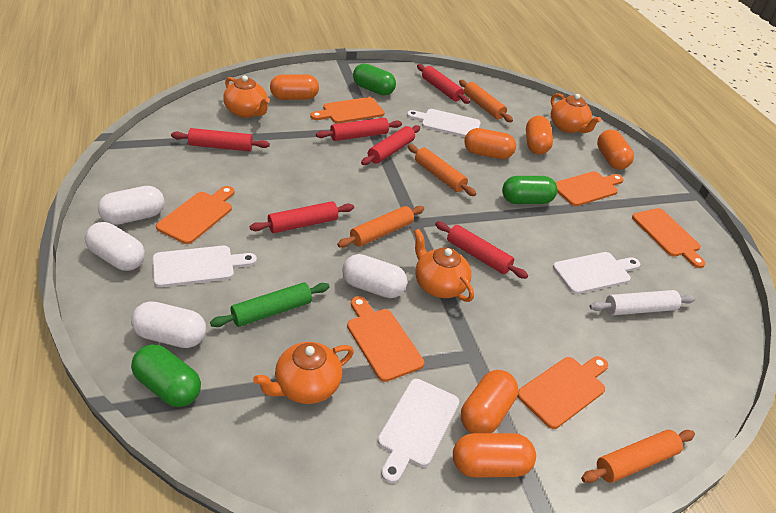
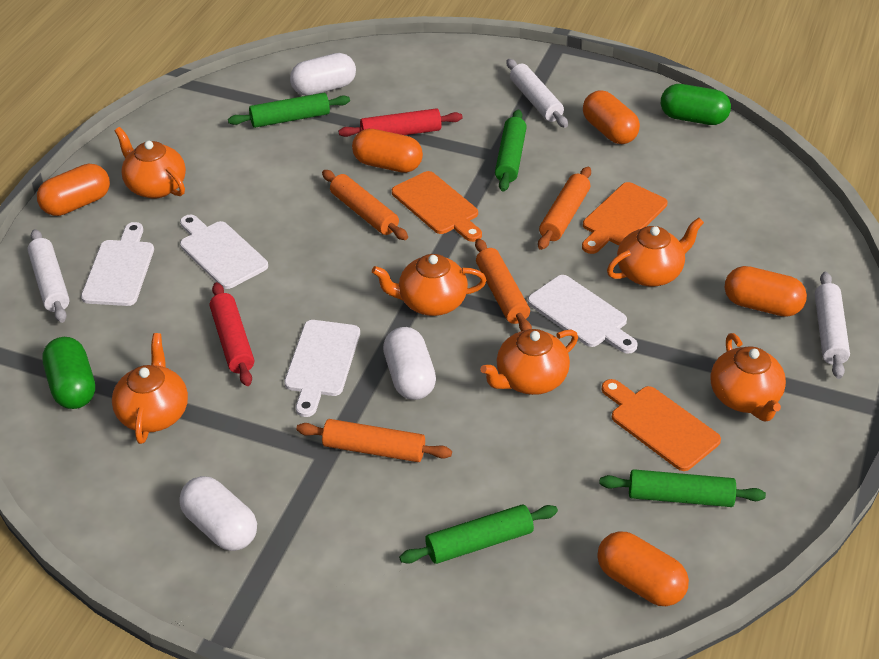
green capsule: 3 -> 2
green rolling pin: 1 -> 4
orange capsule: 6 -> 5
orange cutting board: 6 -> 3
orange teapot: 4 -> 6
red rolling pin: 6 -> 2
white capsule: 4 -> 3
white rolling pin: 1 -> 3

